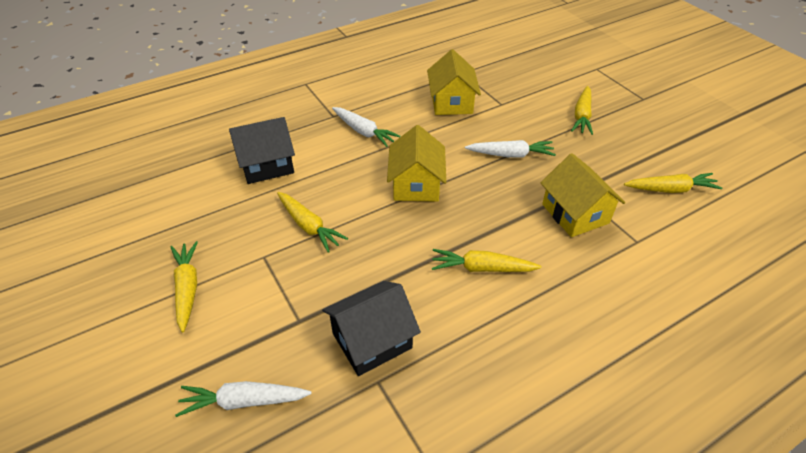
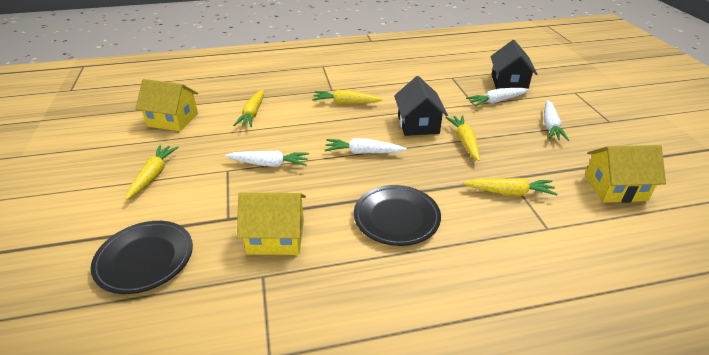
black plate: 0 -> 2
white carrot: 3 -> 4

